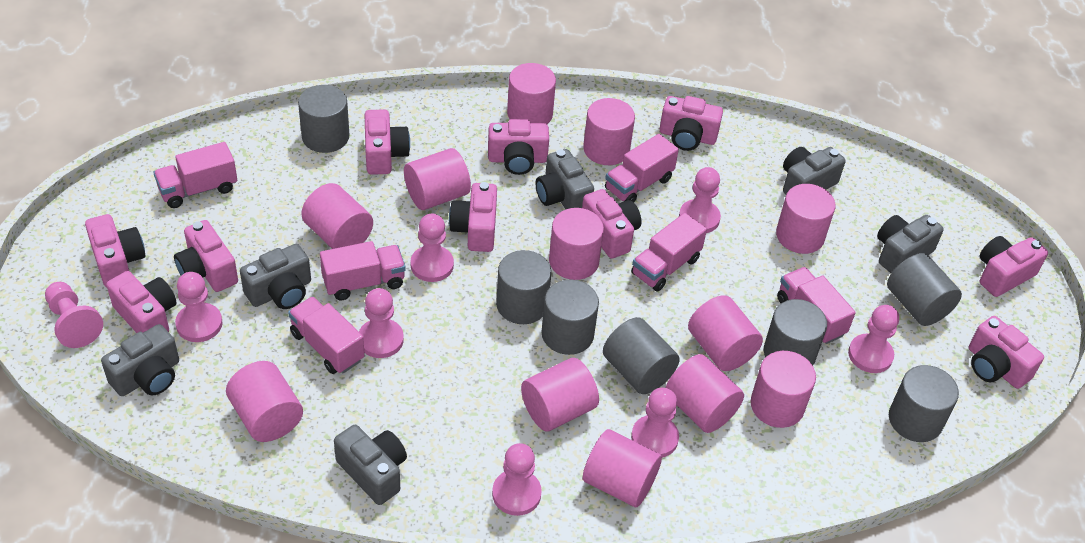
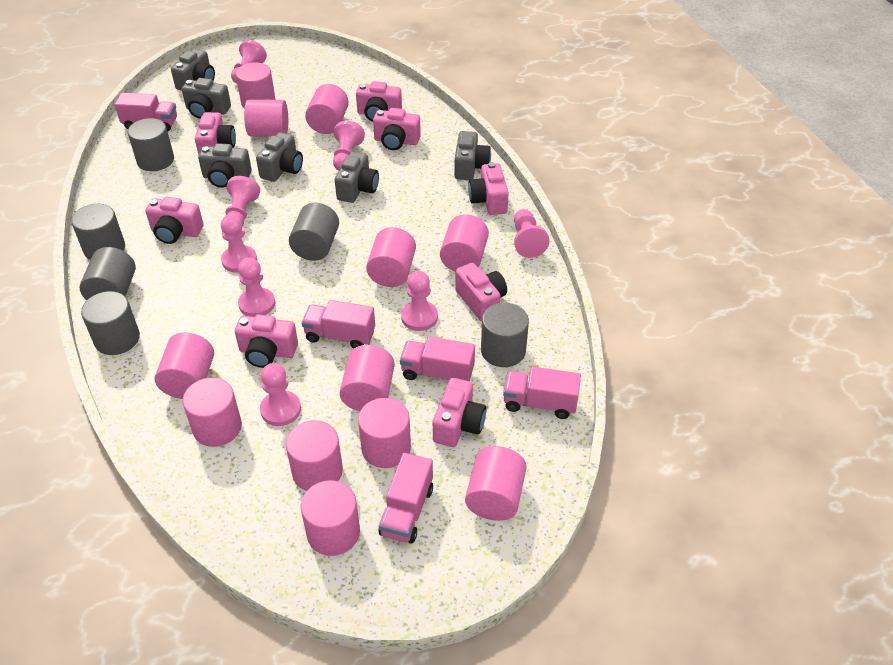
grey cylinder: 7 -> 6
pink camera: 10 -> 8
pink truck: 6 -> 5

